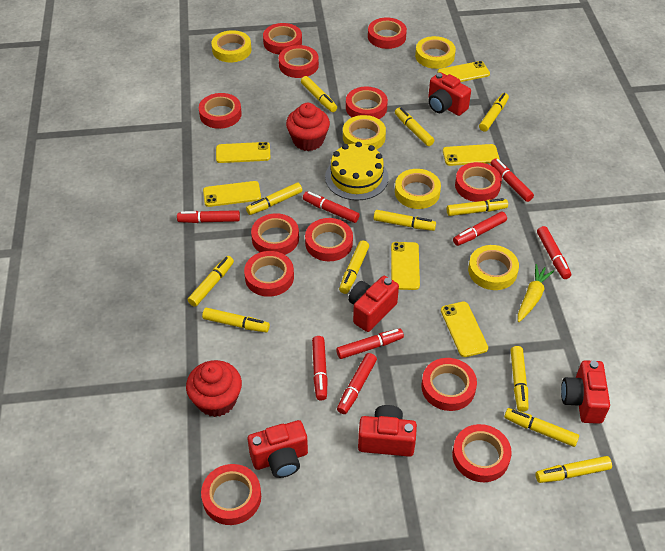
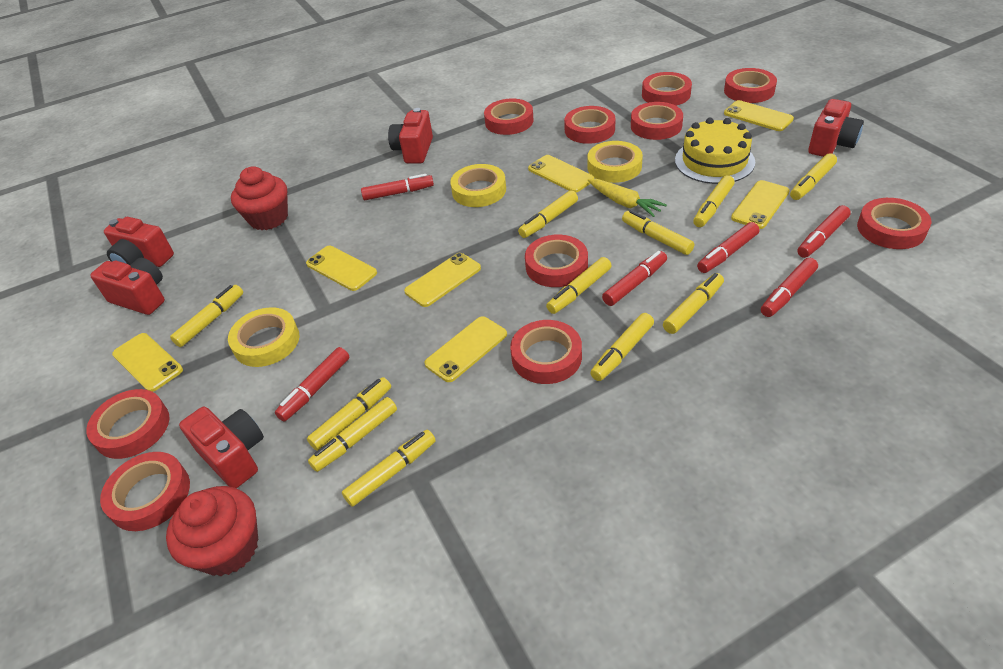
red marker: 8 -> 6
red tape: 12 -> 10
yellow marker: 12 -> 11
yellow phone: 6 -> 7
yellow tape: 5 -> 3

